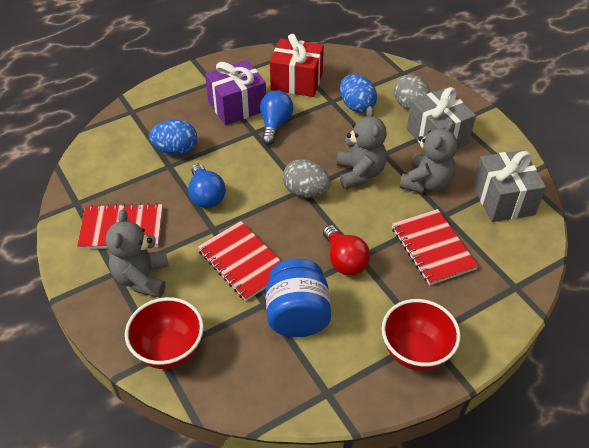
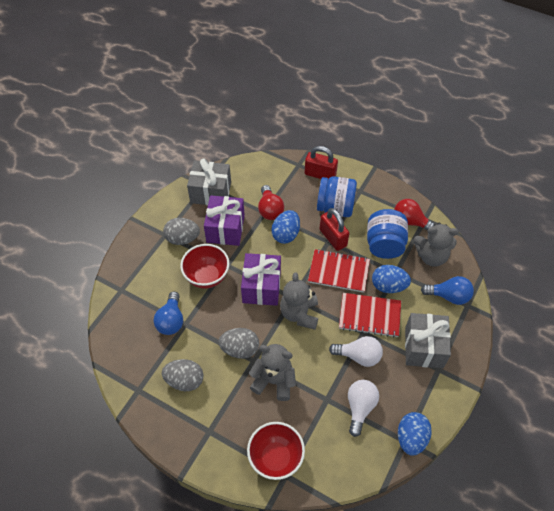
blue egg: 2 -> 3
blue jar: 1 -> 2
grey egg: 2 -> 3
purple gift: 1 -> 2
red gift: 1 -> 0
red light bulb: 1 -> 2
red notebook: 3 -> 2
red padlock: 0 -> 2
white light bulb: 0 -> 2

